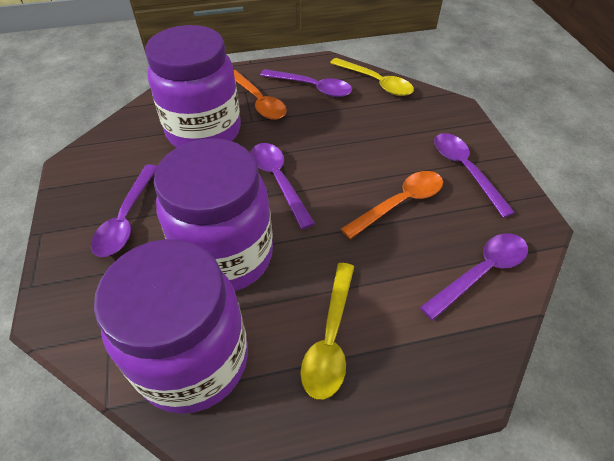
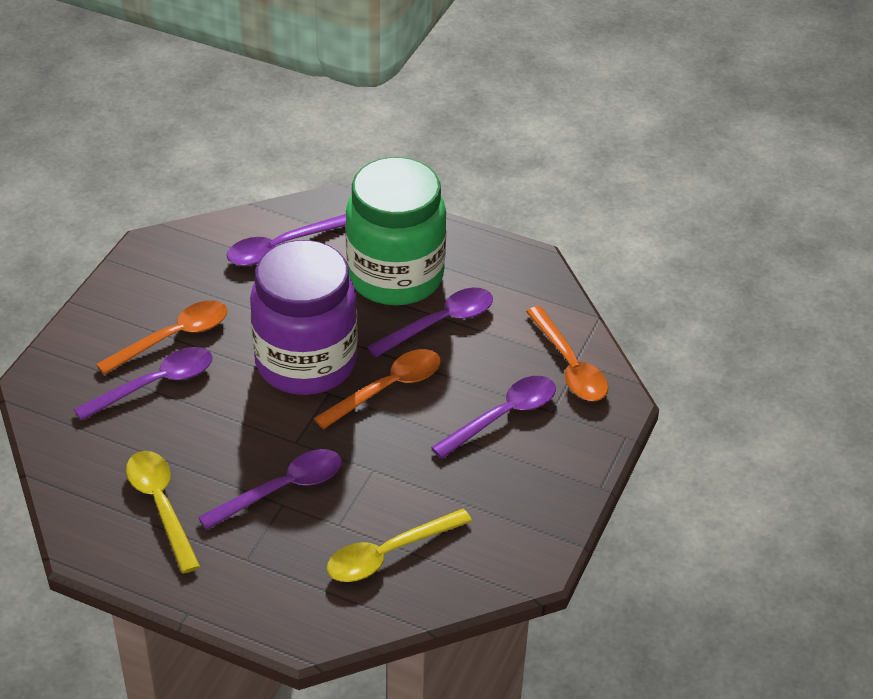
green jar: 0 -> 1
orange spoon: 2 -> 3
purple jar: 3 -> 1

